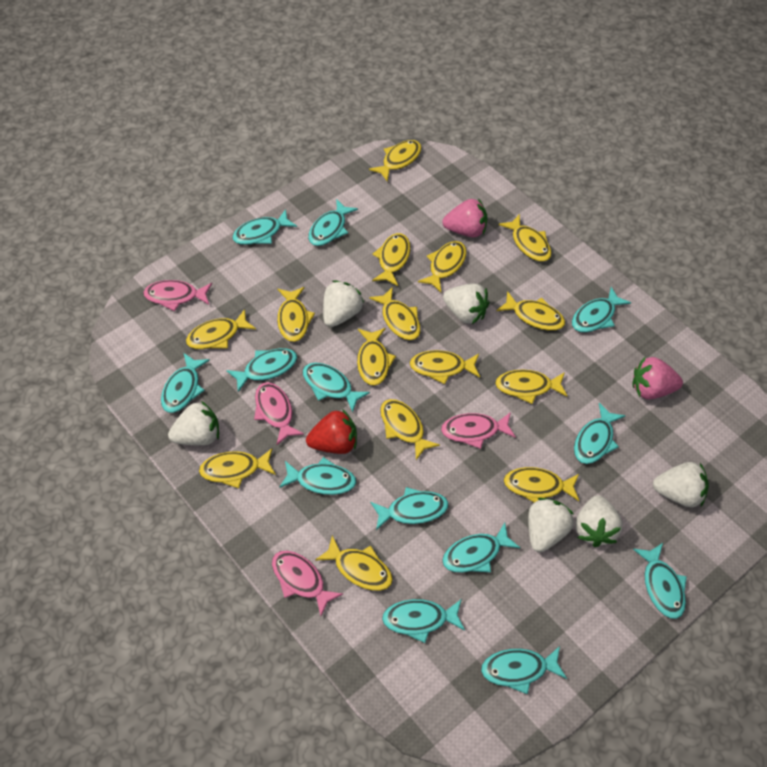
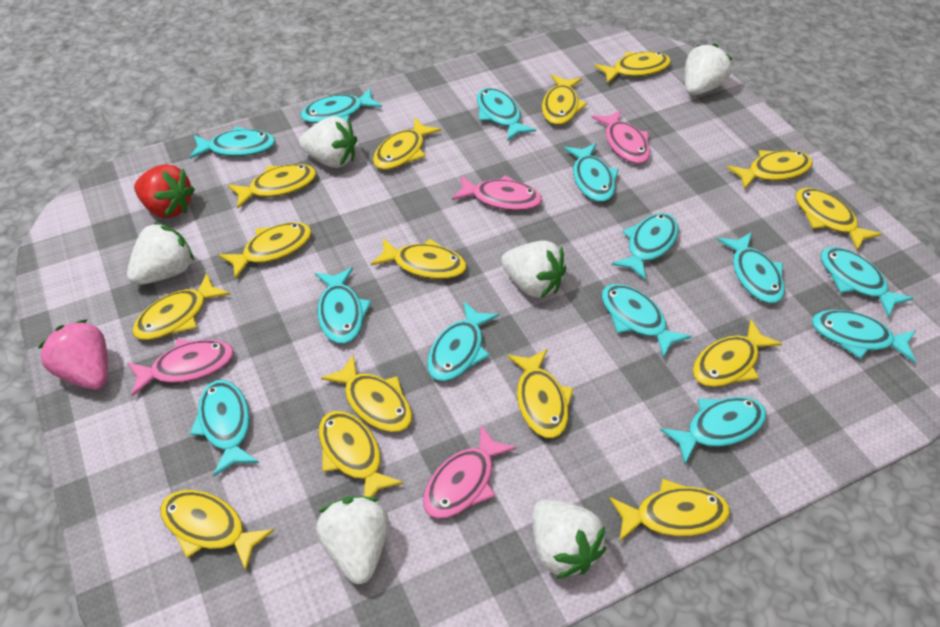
pink strawberry: 2 -> 1

